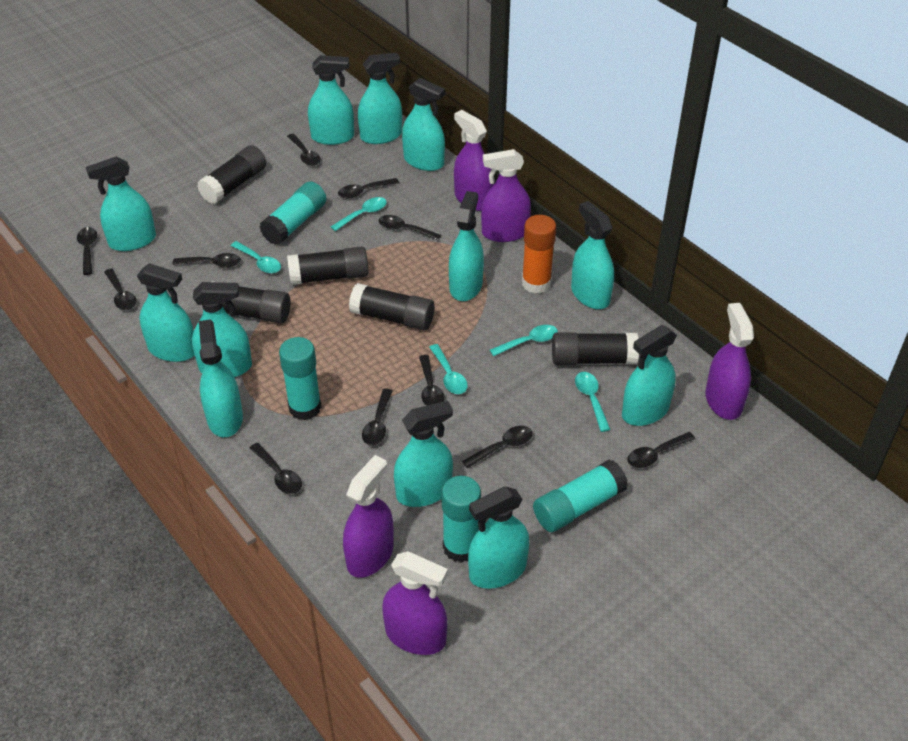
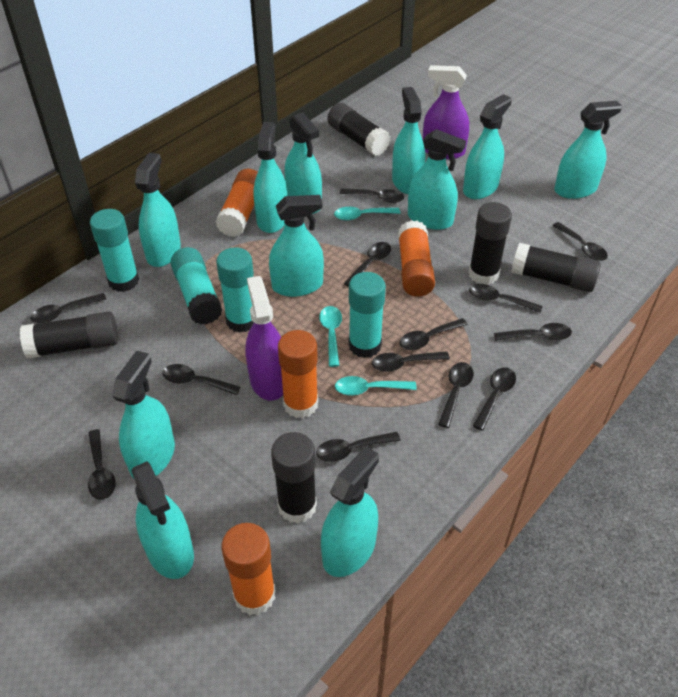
black spoon: 11 -> 13
orange glue stick: 1 -> 4
purple spray bottle: 5 -> 2
turquoise spoon: 5 -> 3
turquoise spray bottle: 12 -> 11

